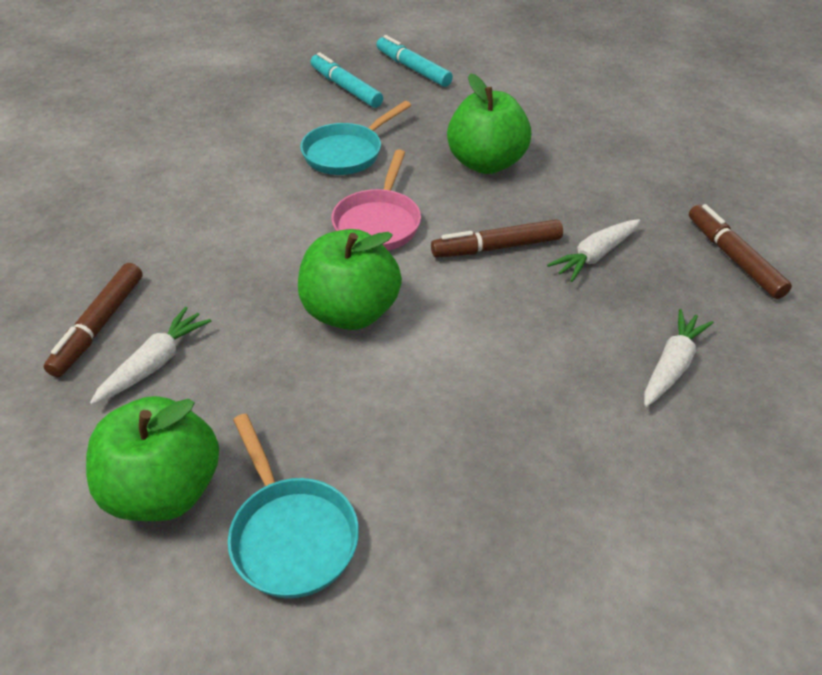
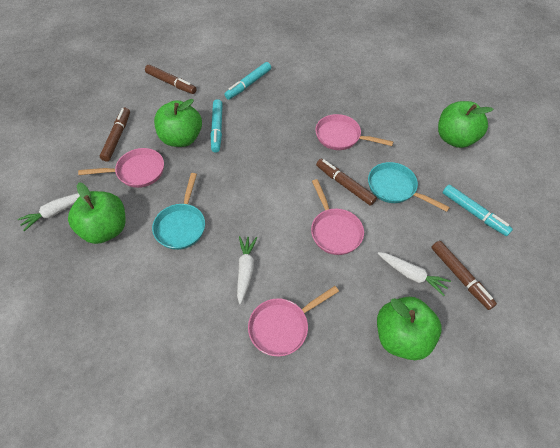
brown marker: 3 -> 4
green apple: 3 -> 4
pink pan: 1 -> 4
turquoise marker: 2 -> 3

